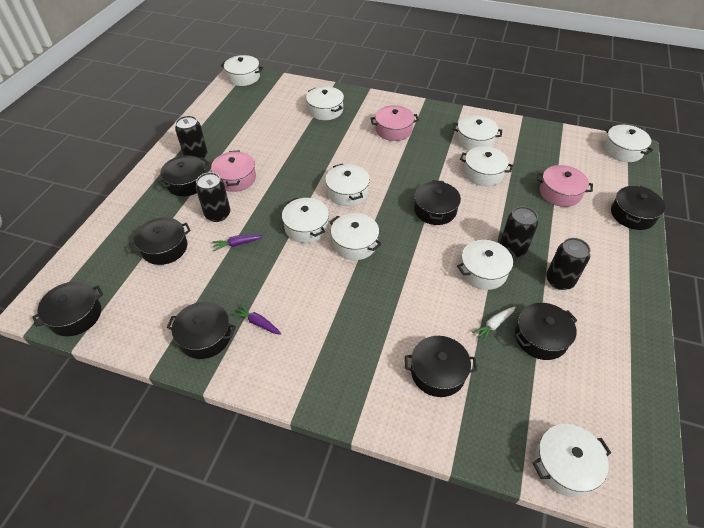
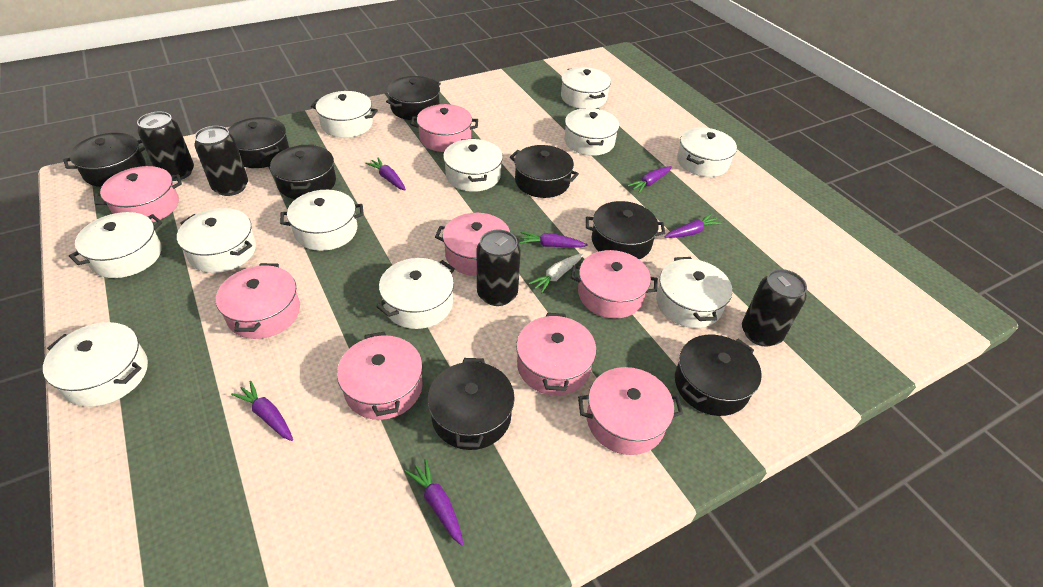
pink pot: 3 -> 8
purple carrot: 2 -> 6
white pot: 10 -> 11

